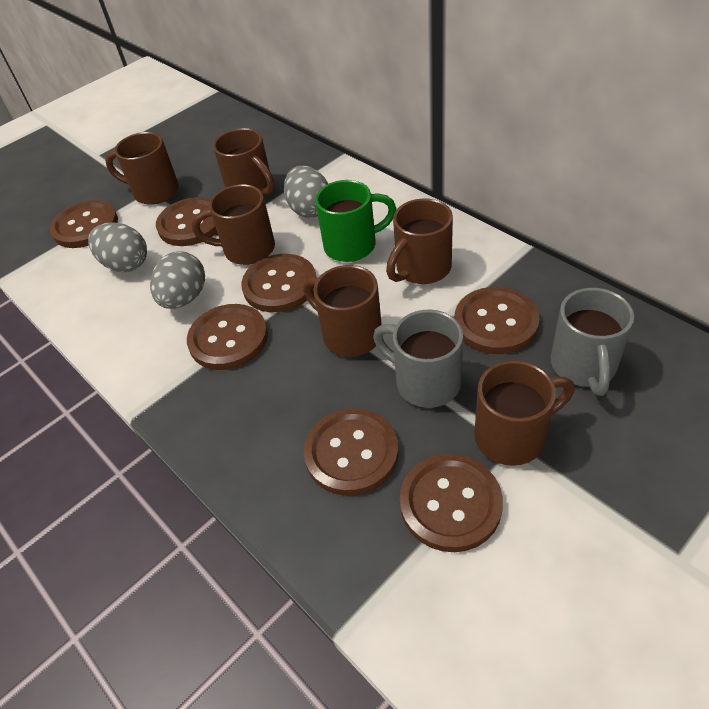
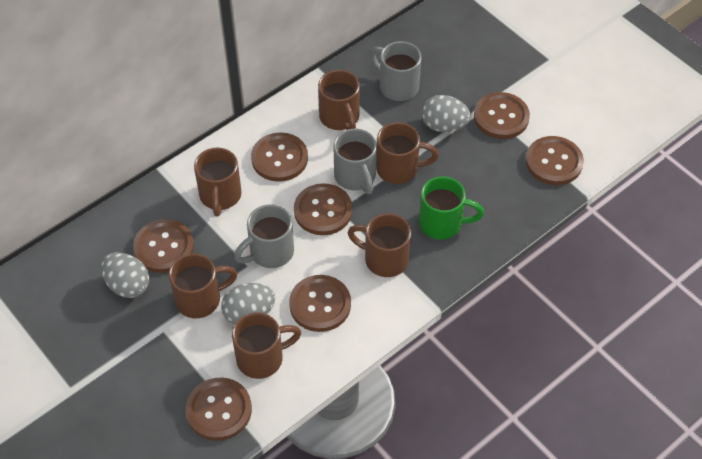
grey mug: 2 -> 3

